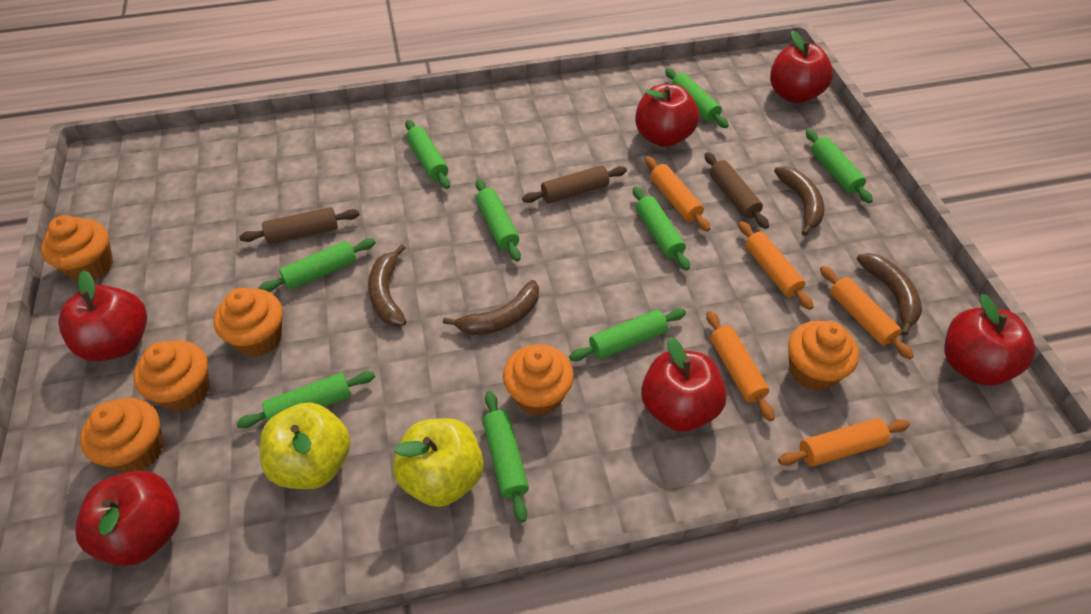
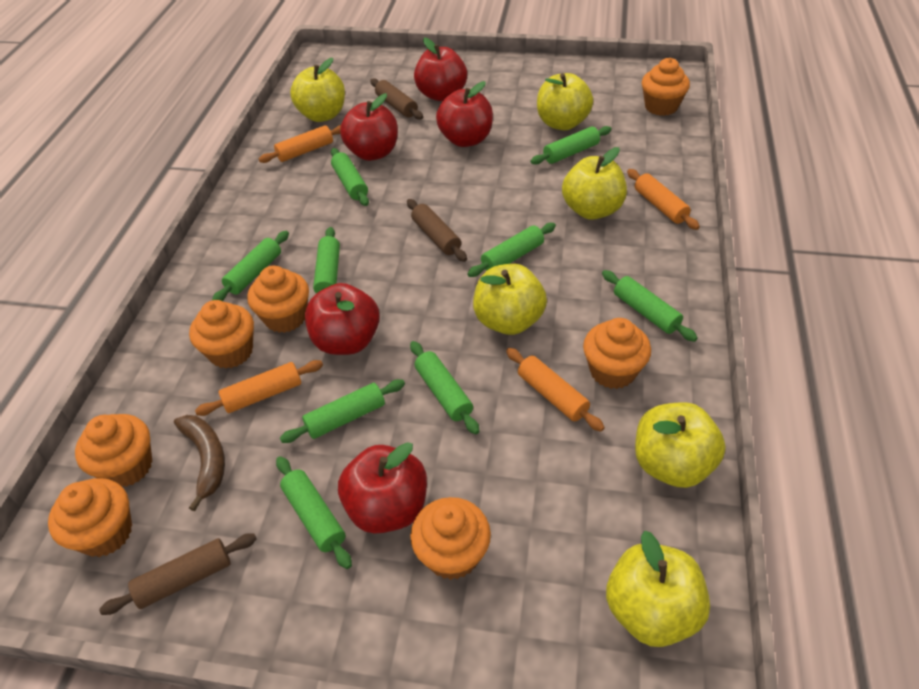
brown banana: 4 -> 1
orange cupcake: 6 -> 7
orange rolling pin: 5 -> 4
red apple: 6 -> 5
yellow apple: 2 -> 6

